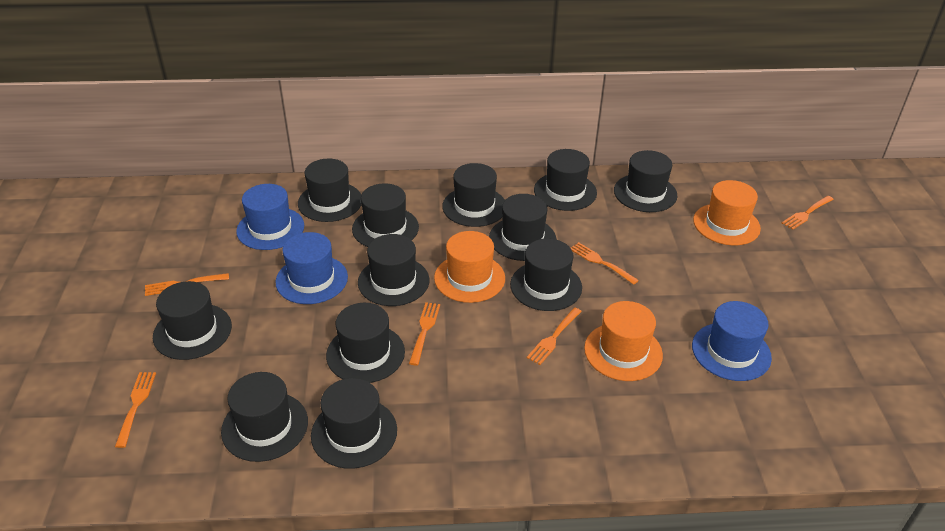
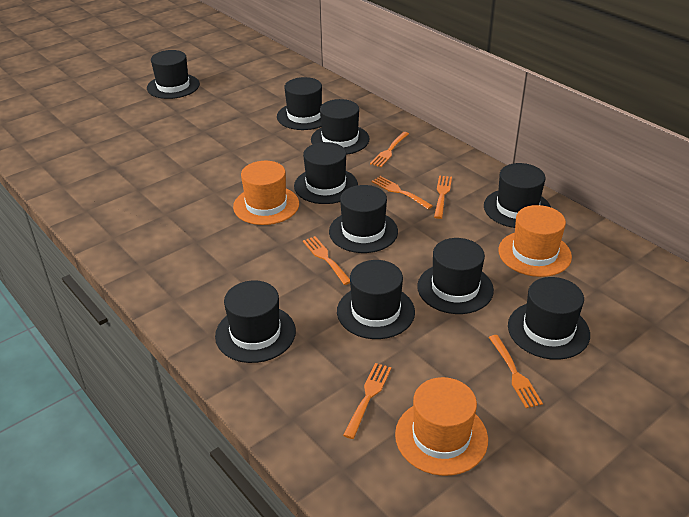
black hat: 12 -> 10
blue hat: 3 -> 0

